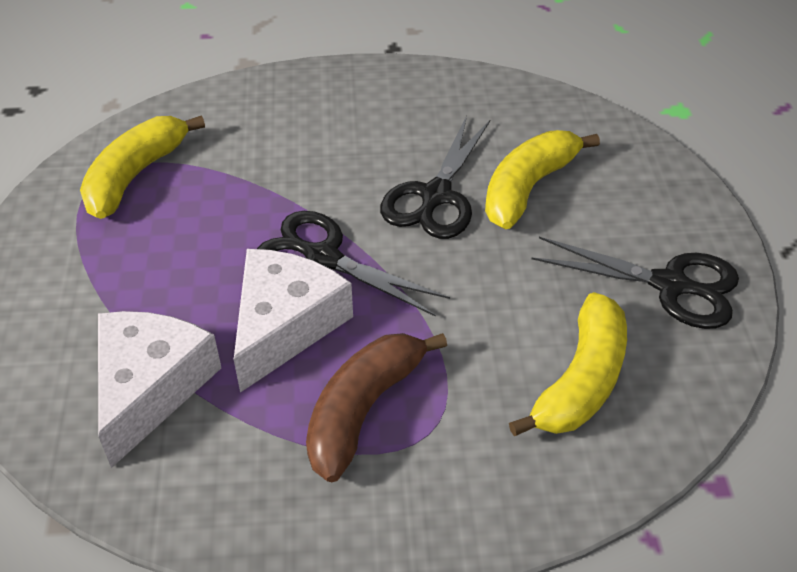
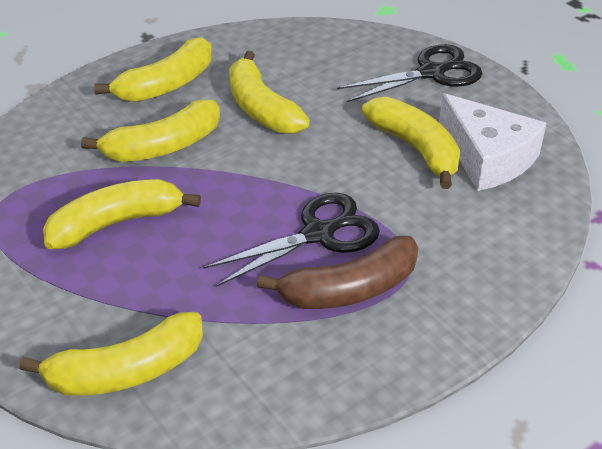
black scissors: 3 -> 2
white cheese: 2 -> 1
yellow banana: 3 -> 6

